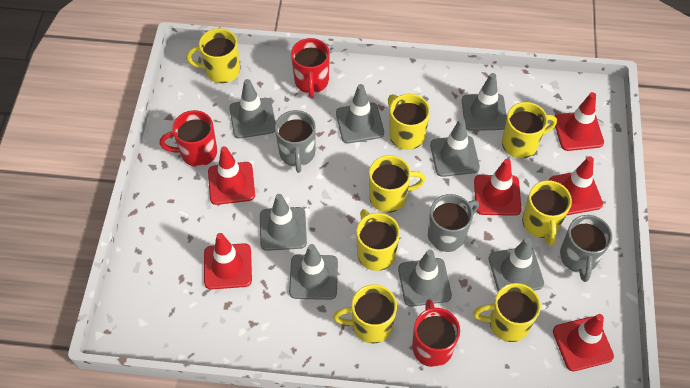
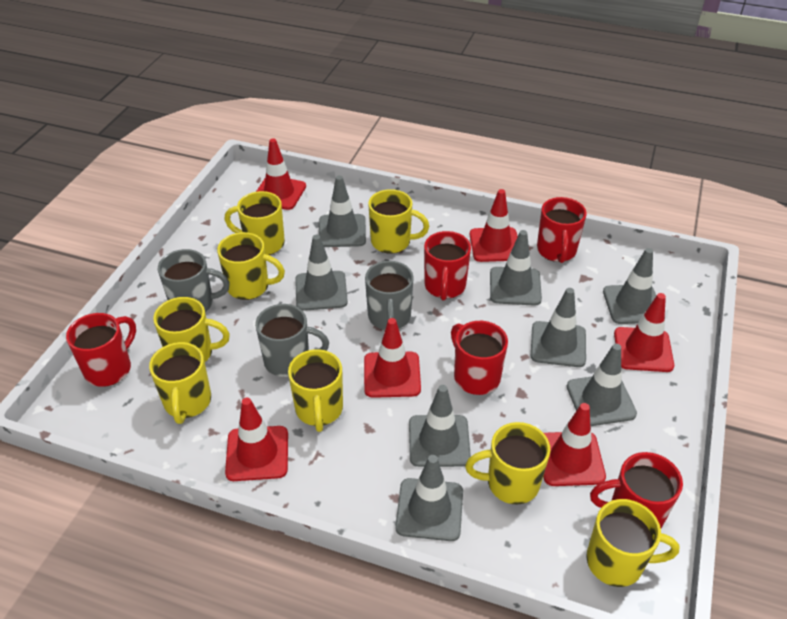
red mug: 3 -> 5

